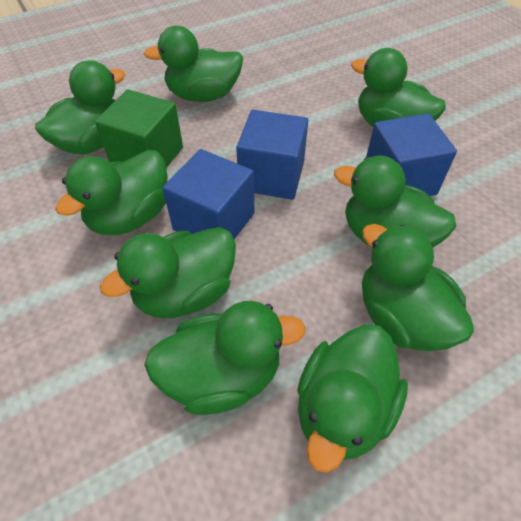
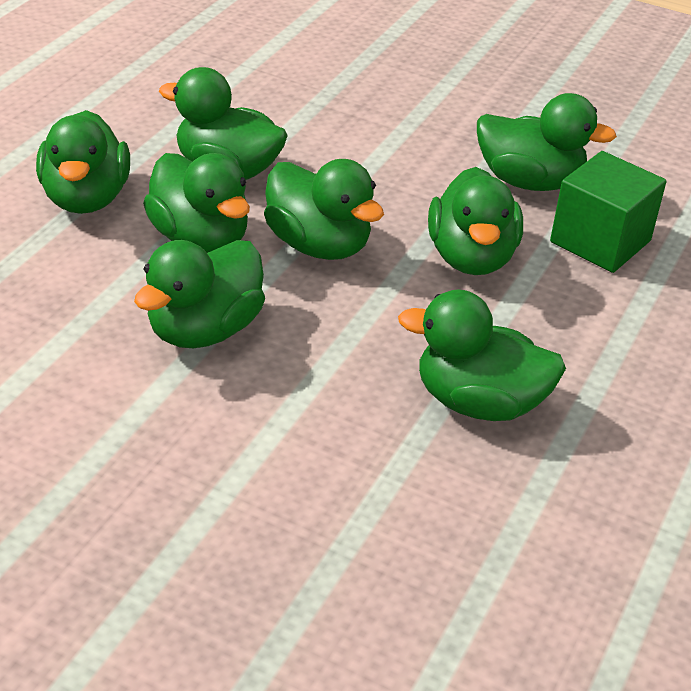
blue cube: 3 -> 0
green duck: 9 -> 8

